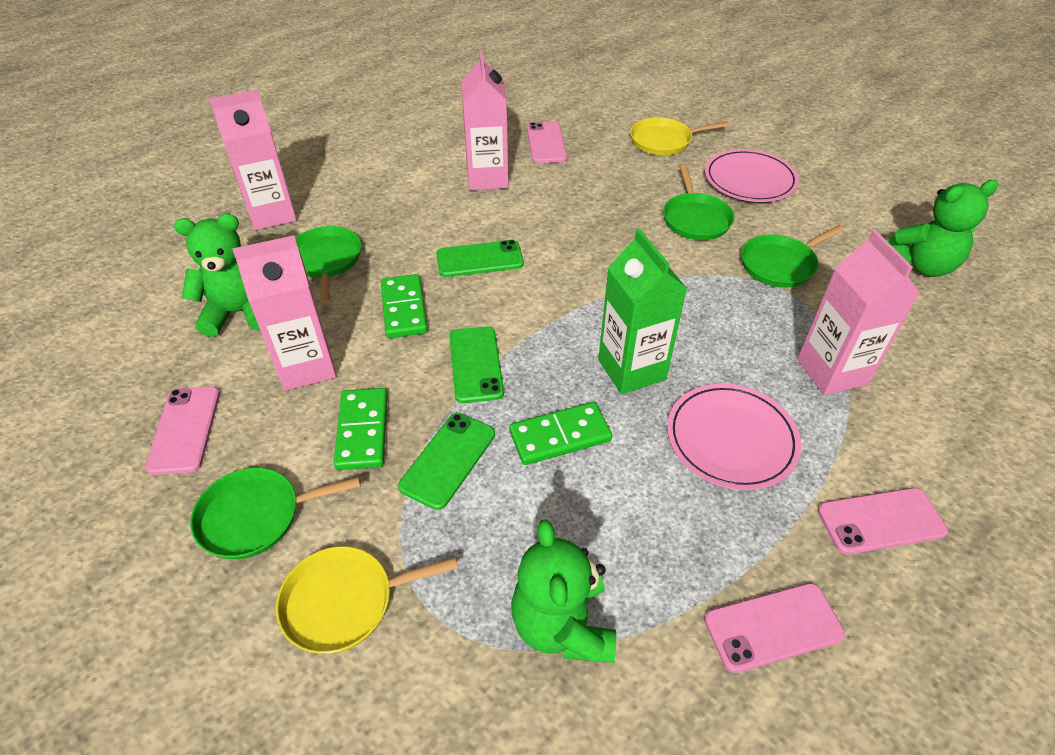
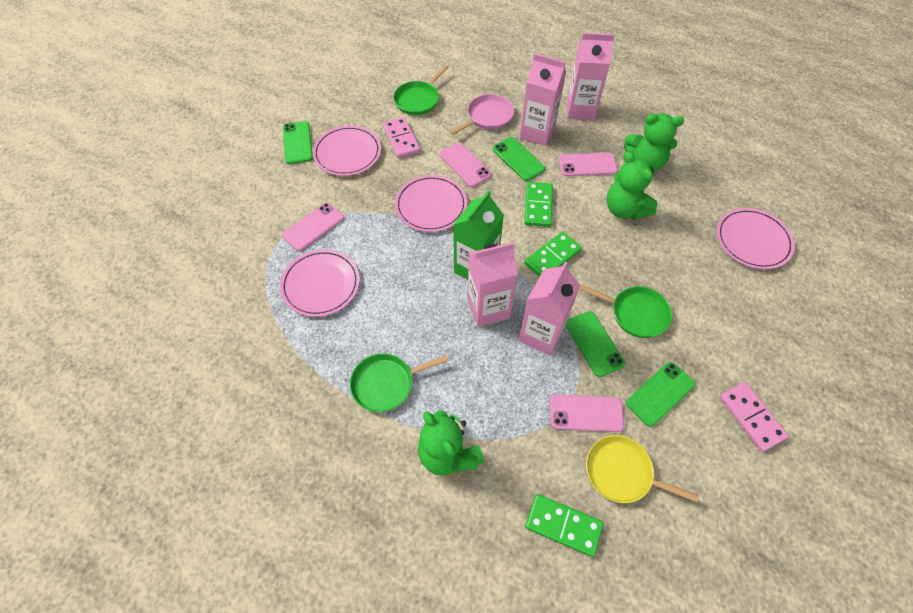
green pan: 4 -> 3
green phone: 3 -> 4
pink domino: 0 -> 2
pink pan: 0 -> 1
pink plate: 2 -> 4
yellow pan: 2 -> 1

